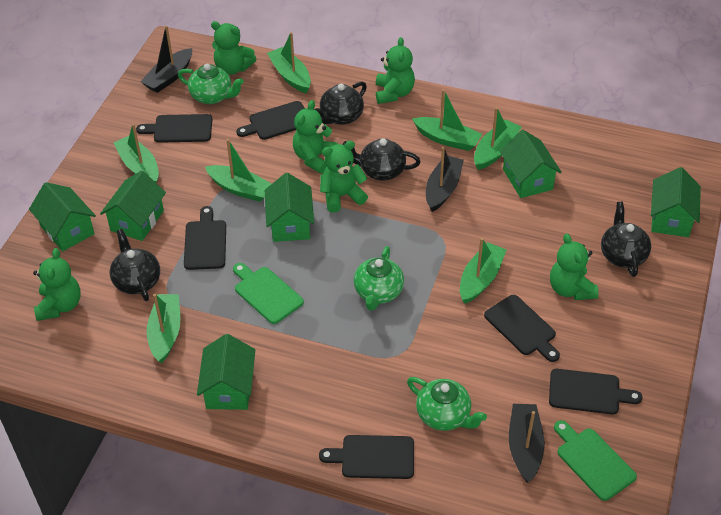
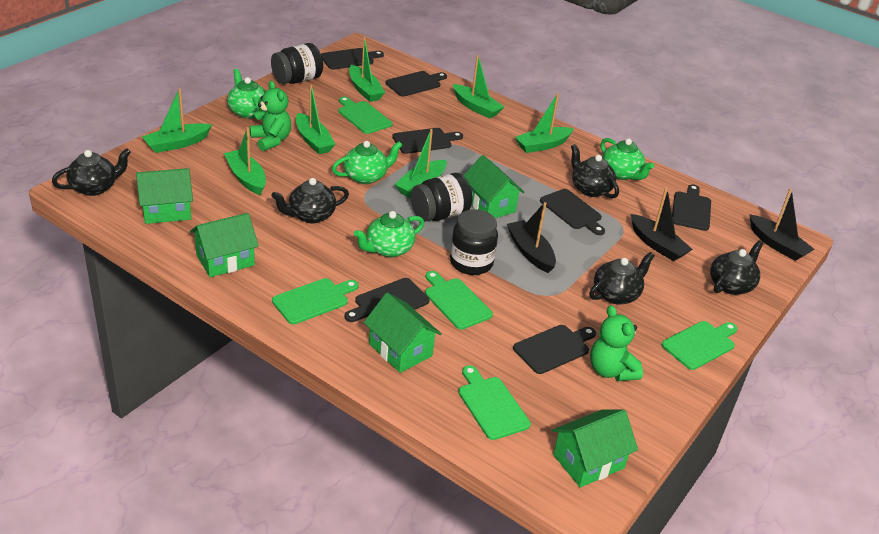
black cutting board: 6 -> 7
black jar: 0 -> 3
black teapot: 4 -> 5
green cutting board: 2 -> 5
green house: 6 -> 5
green teapot: 3 -> 4
green teddy bear: 6 -> 2

